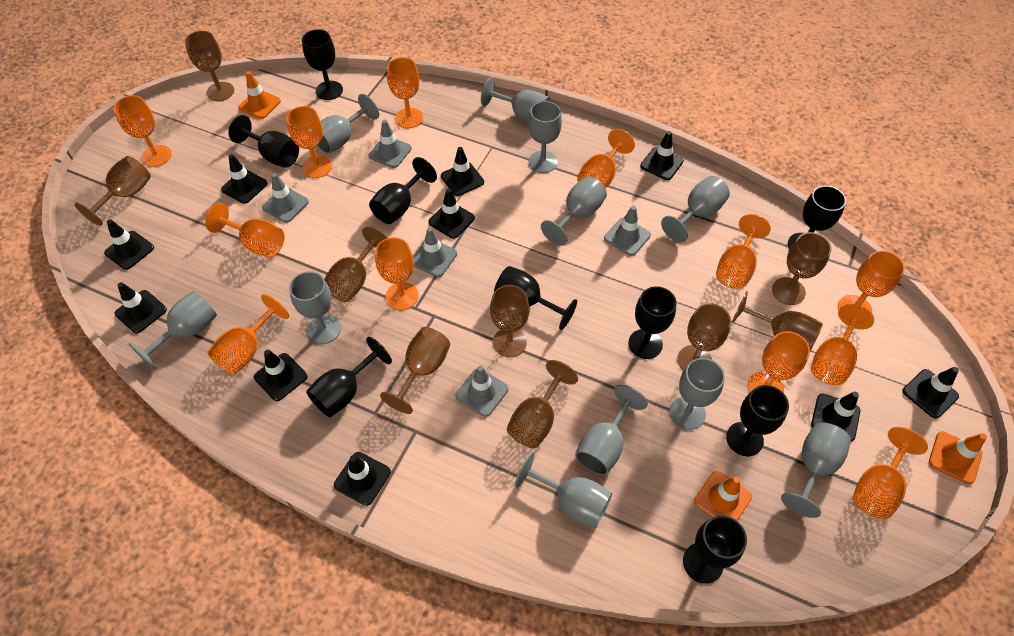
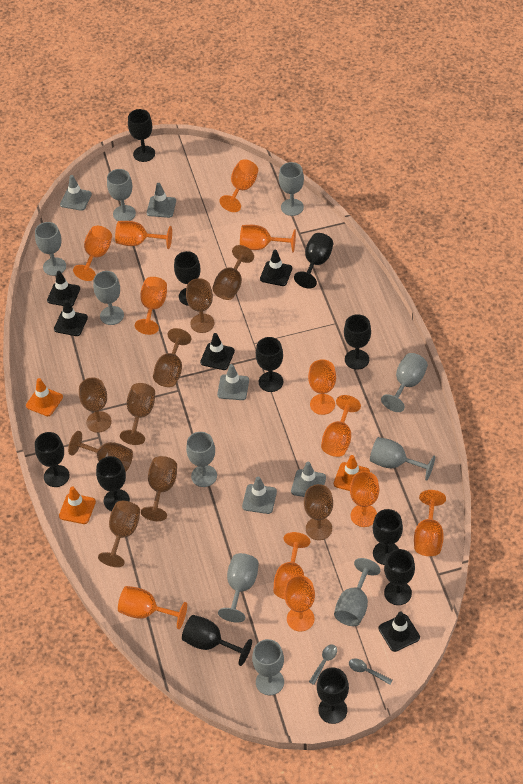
black goblet: 9 -> 11
black traffic cone: 10 -> 5
grey goblet: 11 -> 10
grey spoon: 0 -> 2

